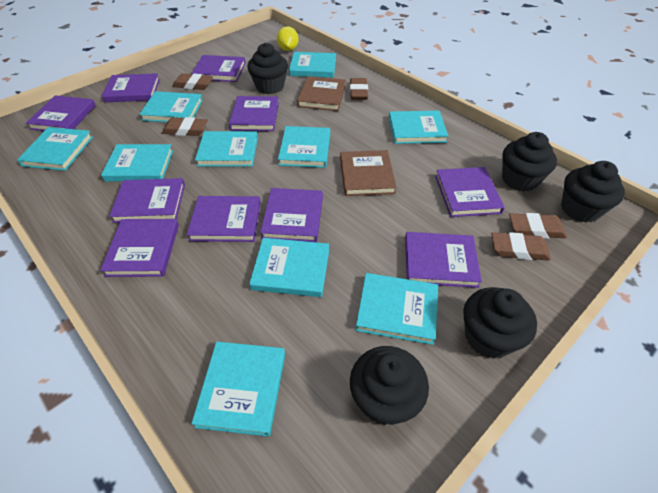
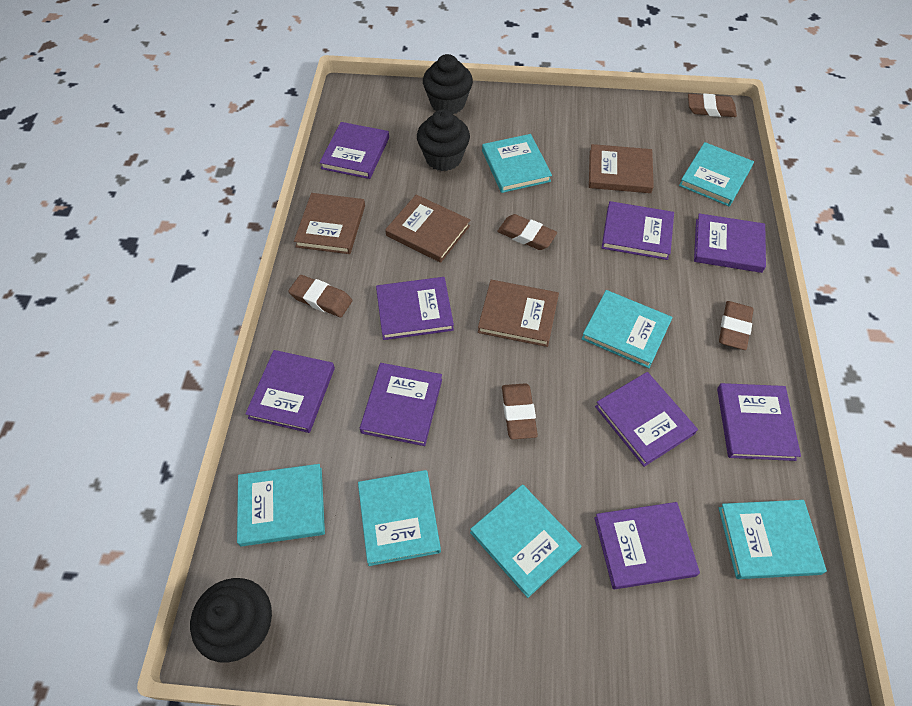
black cupcake: 5 -> 3
brown book: 2 -> 4
purple book: 10 -> 9
turquoise book: 10 -> 7
yellow lemon: 1 -> 0

